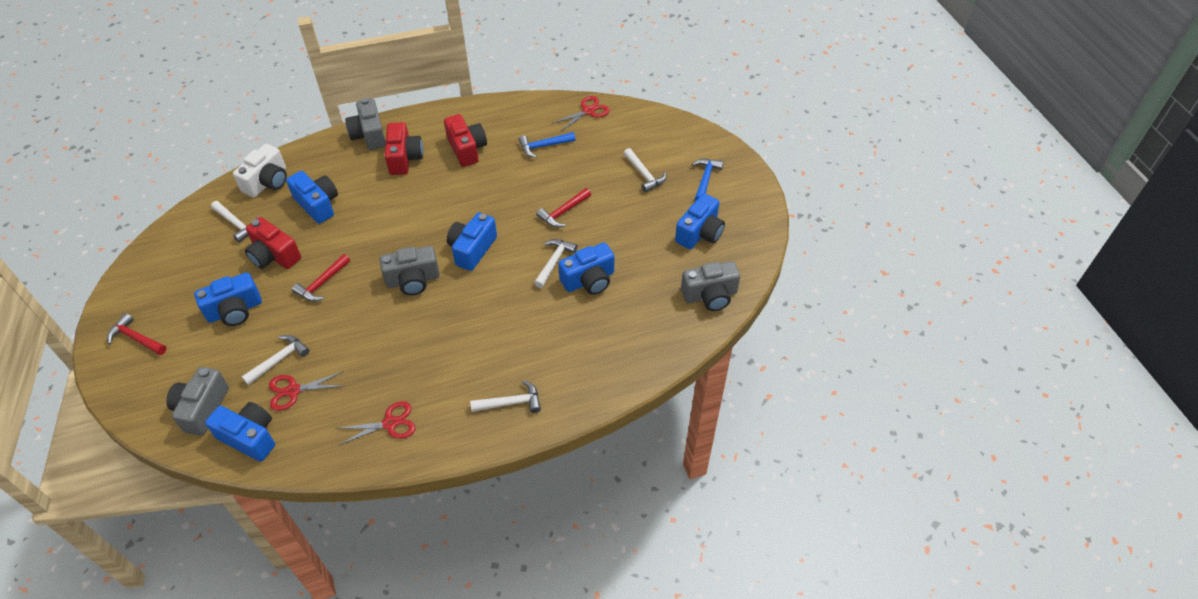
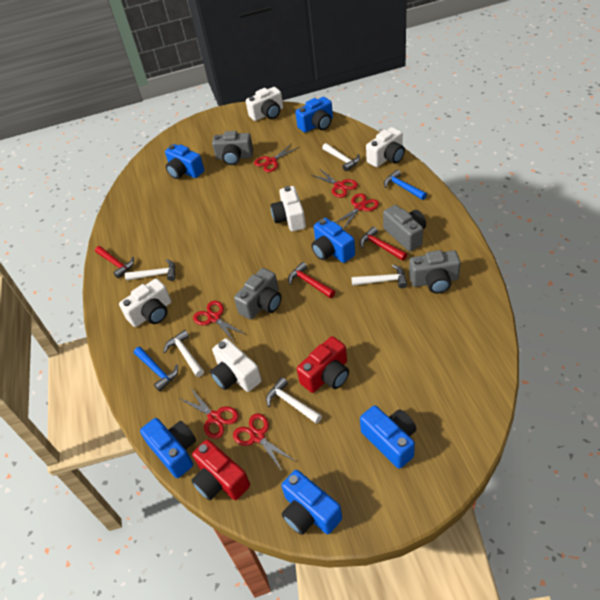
red camera: 3 -> 2
red scissors: 3 -> 6
white camera: 1 -> 5

